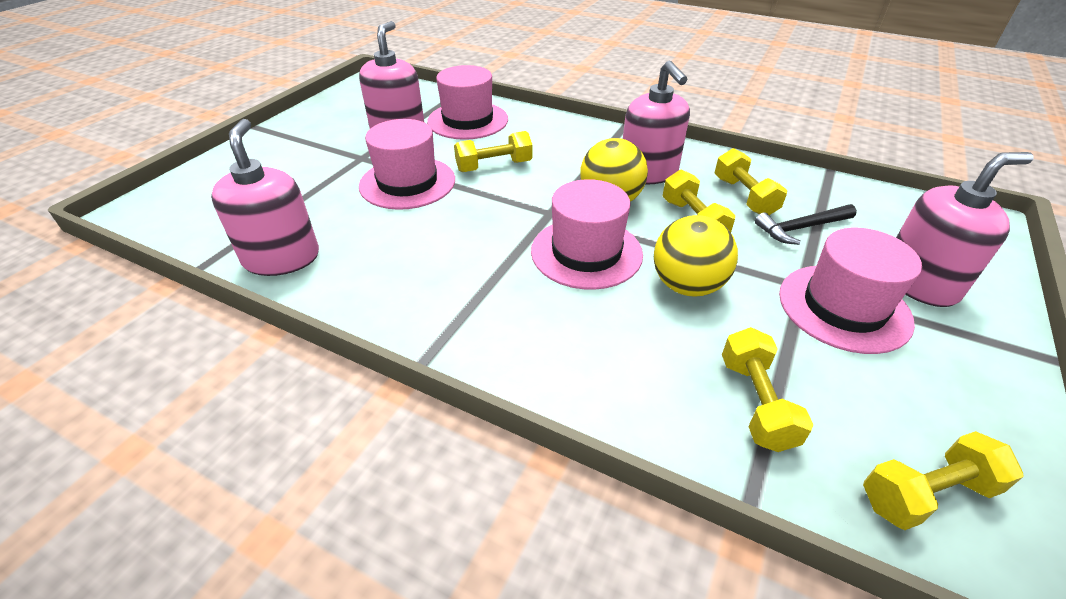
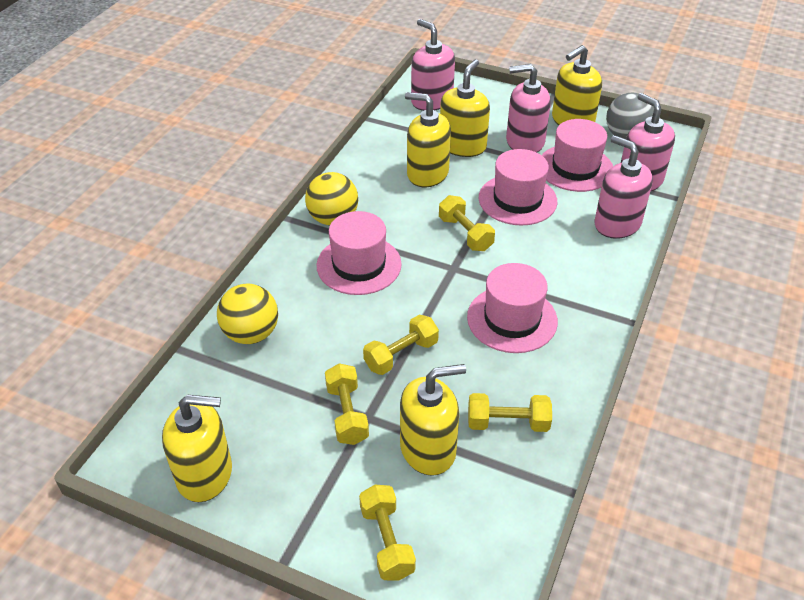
black hammer: 1 -> 0
grey ball: 0 -> 1
yellow soap dispenser: 0 -> 5

